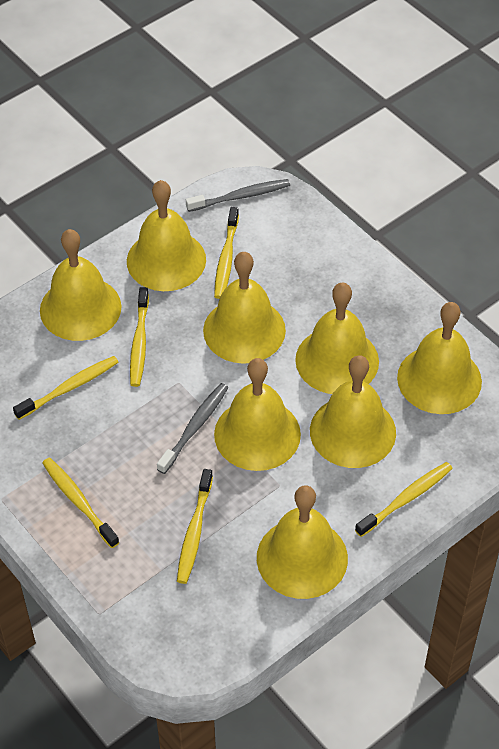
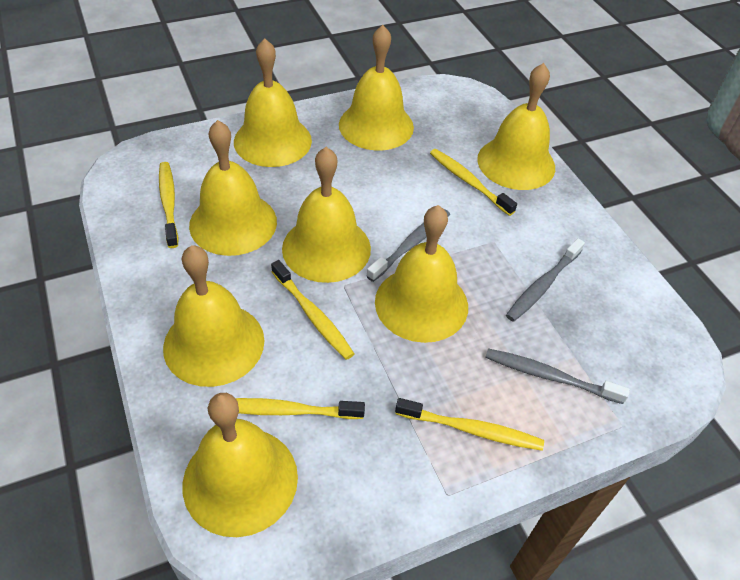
grey toothbrush: 2 -> 3
yellow toothbrush: 6 -> 5

